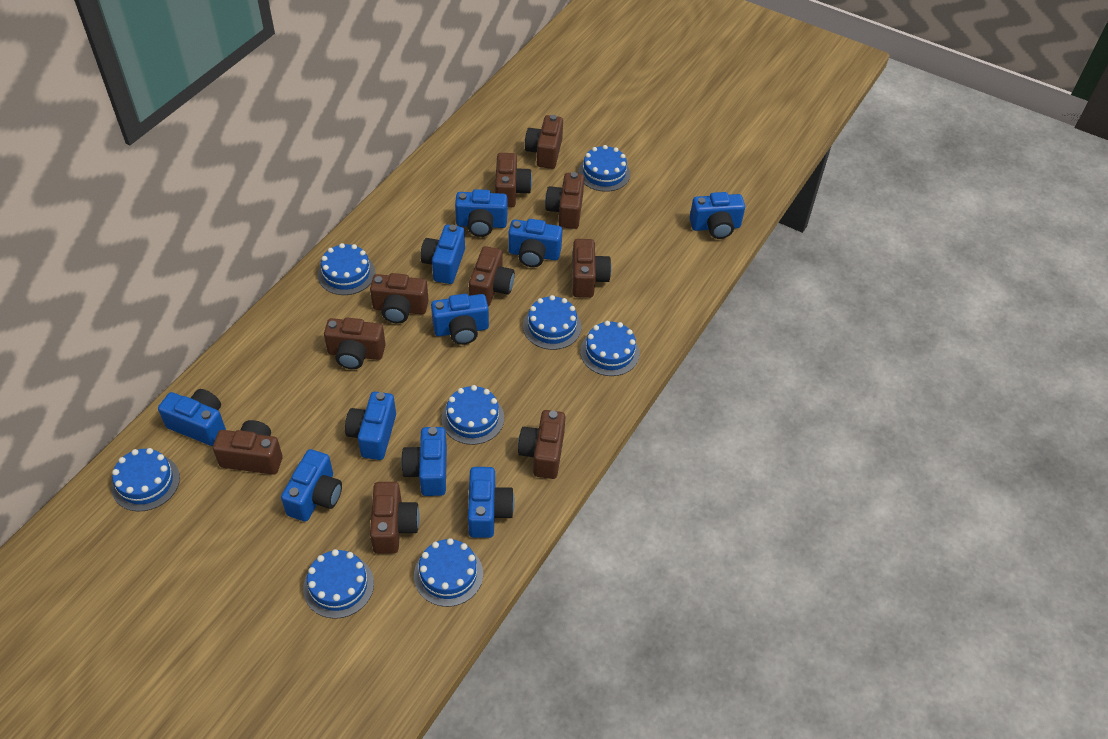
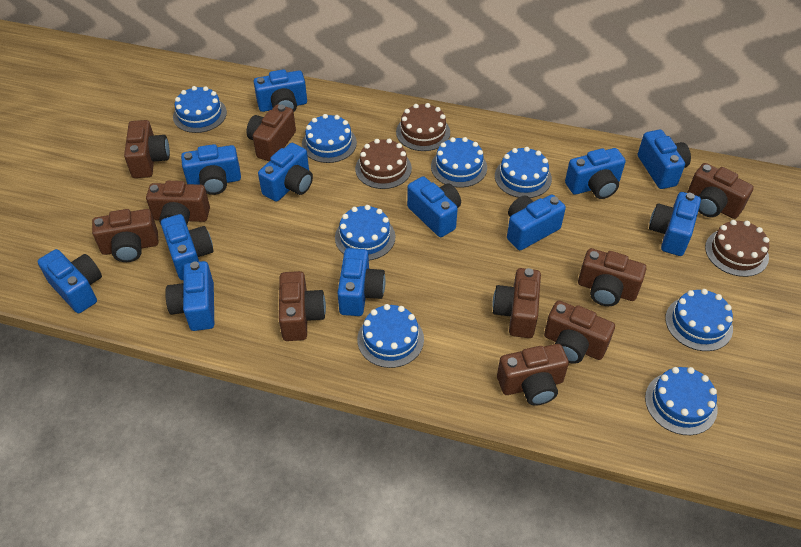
blue camera: 10 -> 12
brown cake: 0 -> 3

